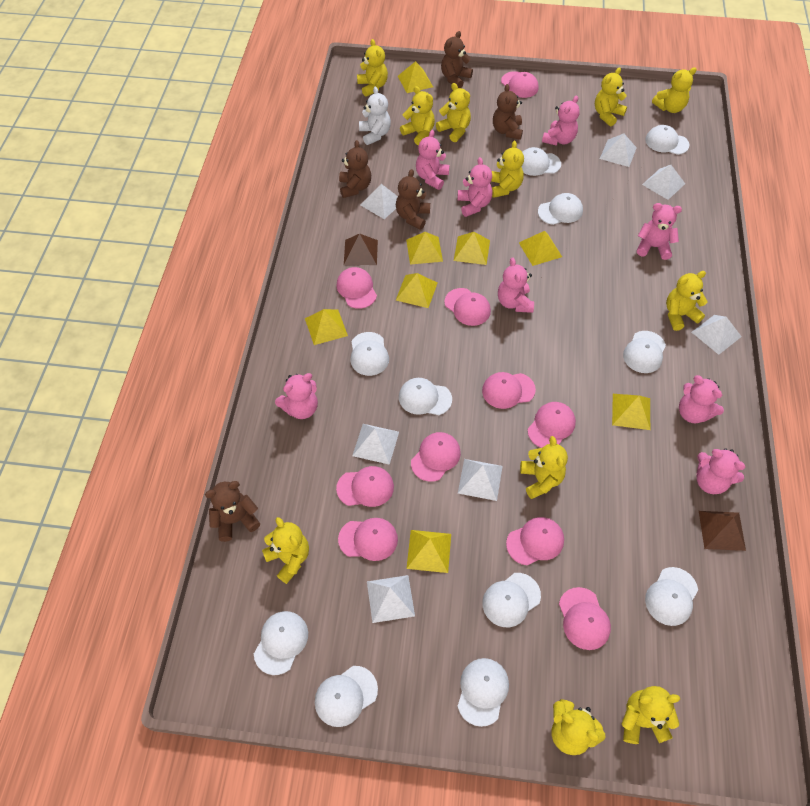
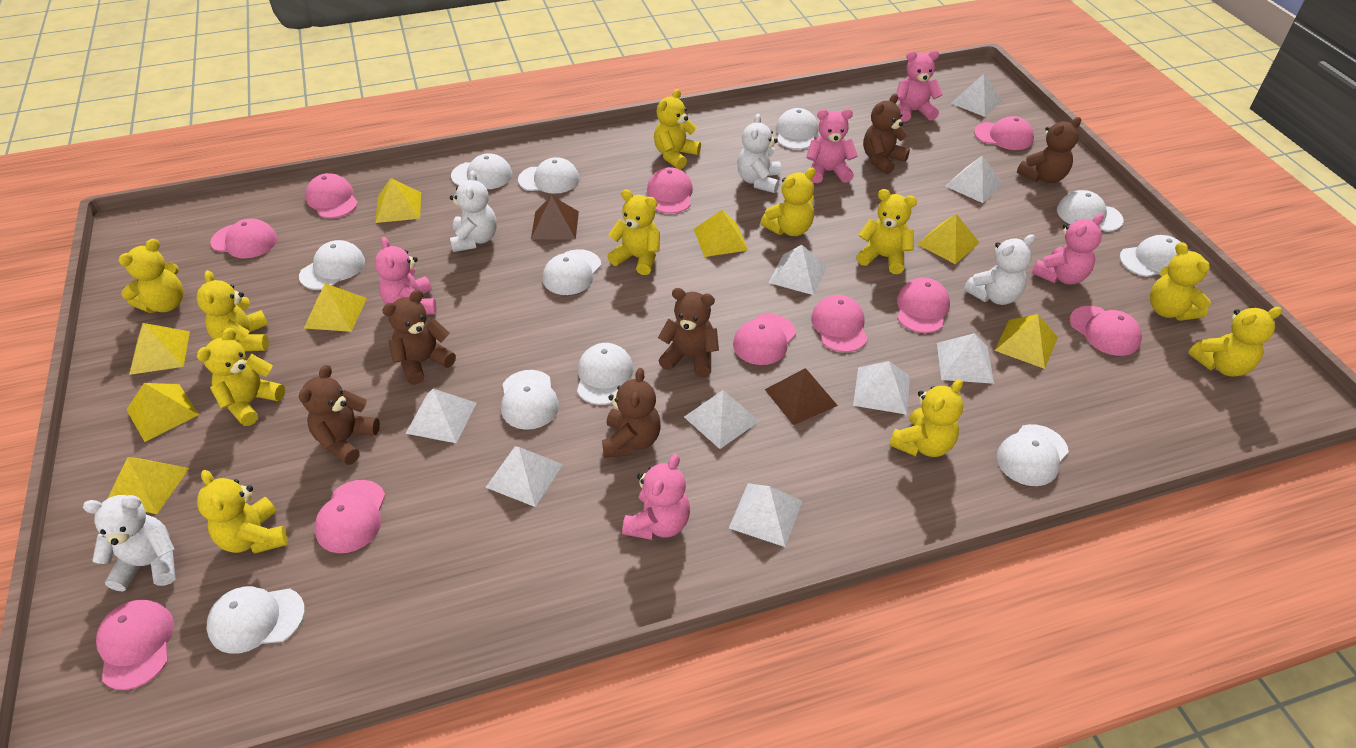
brown teddy bear: 5 -> 6
pink teddy bear: 8 -> 5
white pyramid: 7 -> 9
white teddy bear: 1 -> 4

